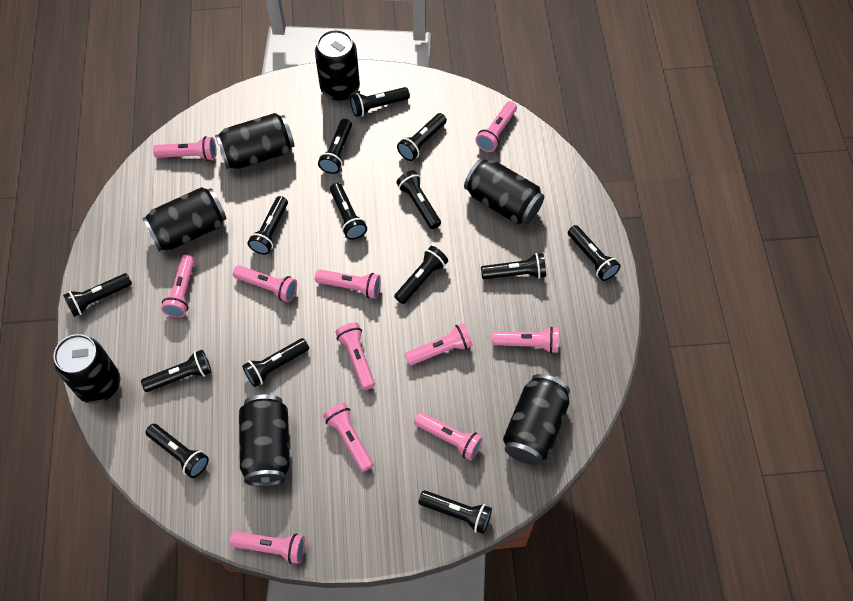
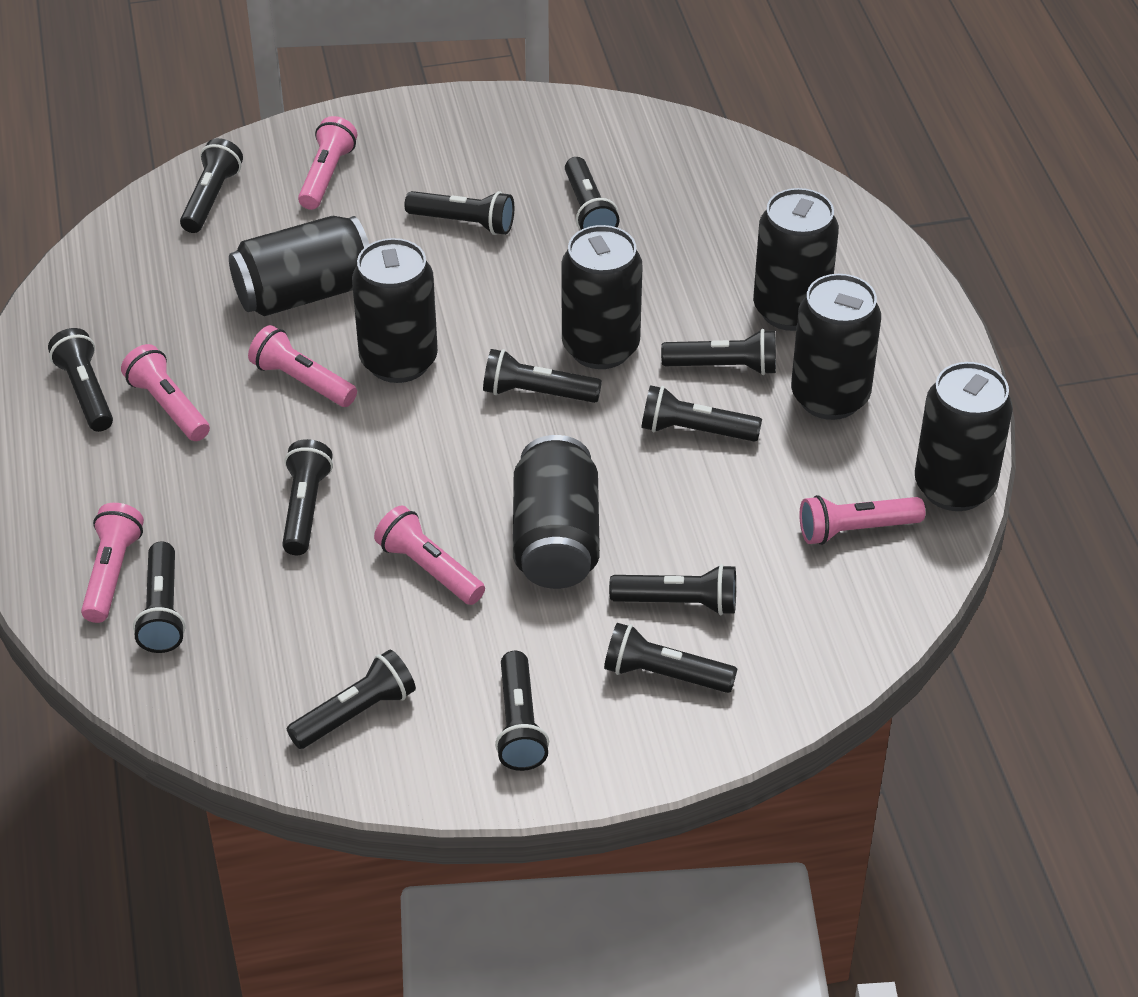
black flashlight: 14 -> 13
pink flashlight: 11 -> 6

